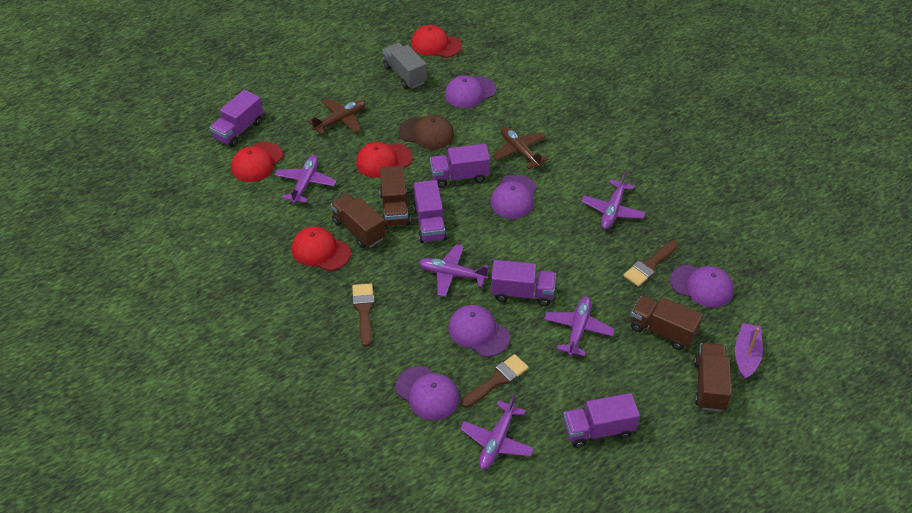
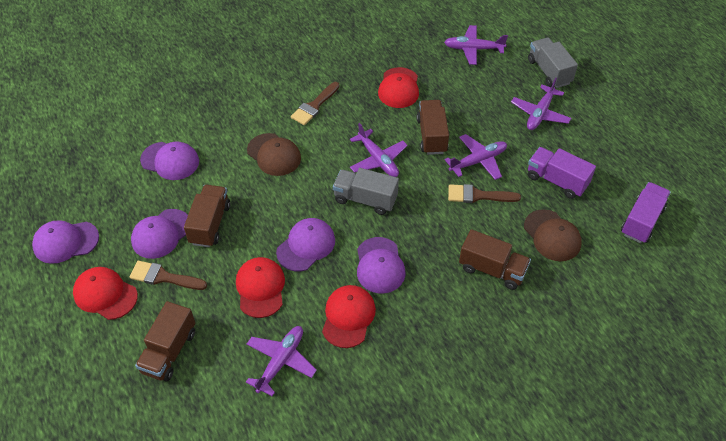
brown cap: 1 -> 2
brown plane: 2 -> 0
grey truck: 1 -> 2
purple boat: 1 -> 0
purple truck: 5 -> 2

